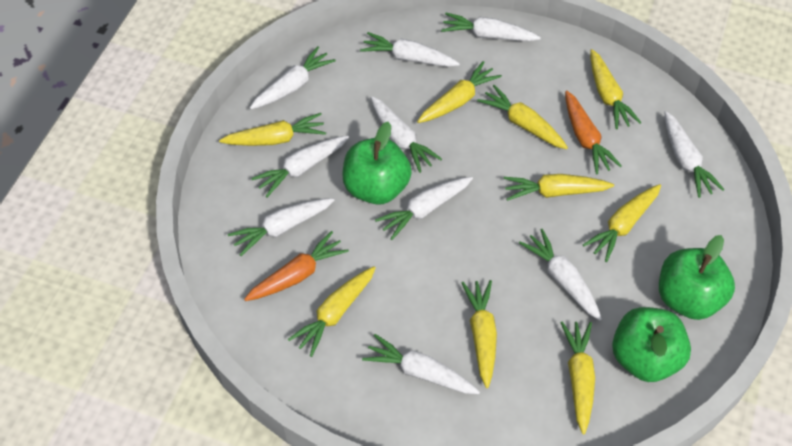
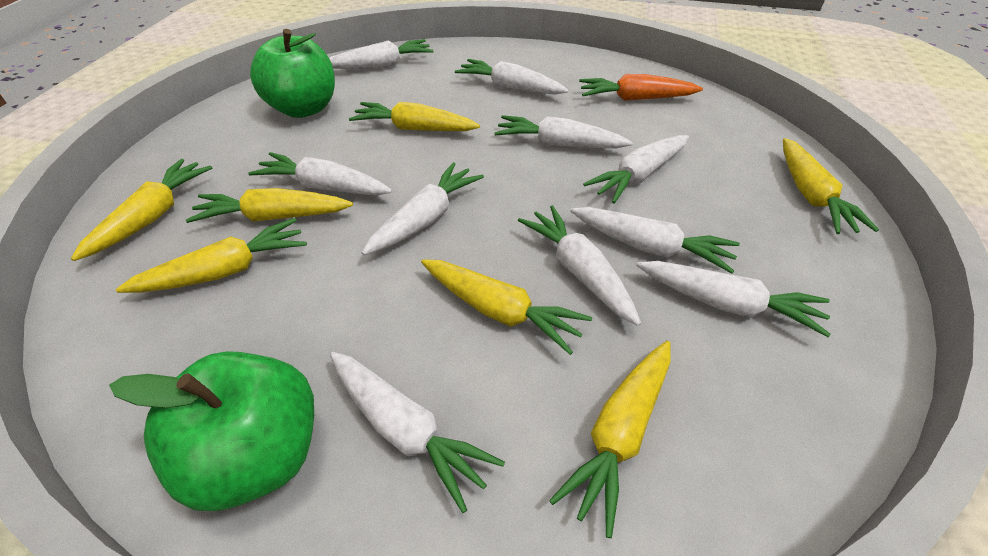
green apple: 3 -> 2
orange carrot: 2 -> 1
yellow carrot: 9 -> 7

